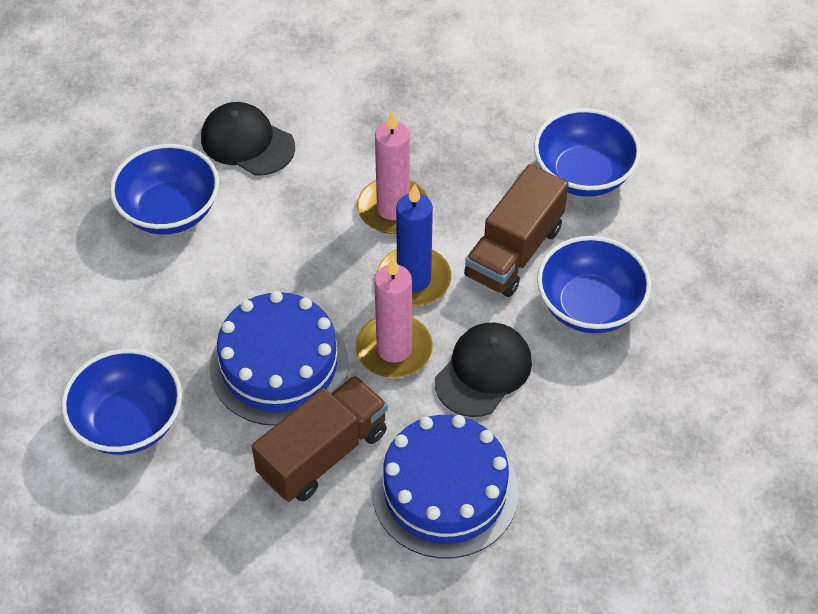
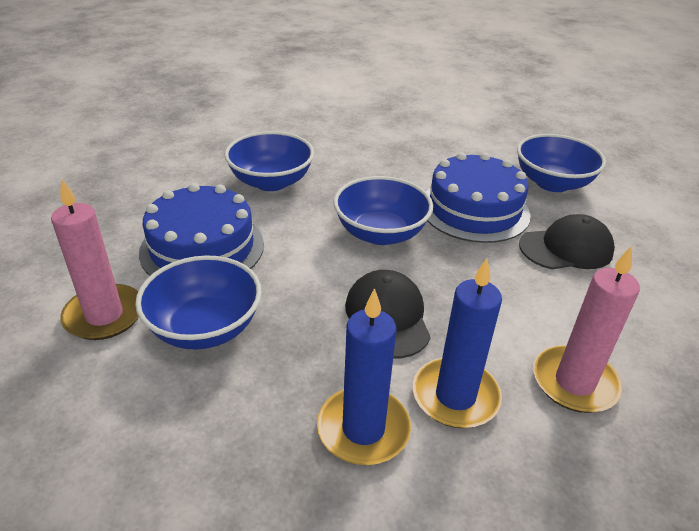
blue candle: 1 -> 2
brown truck: 2 -> 0

